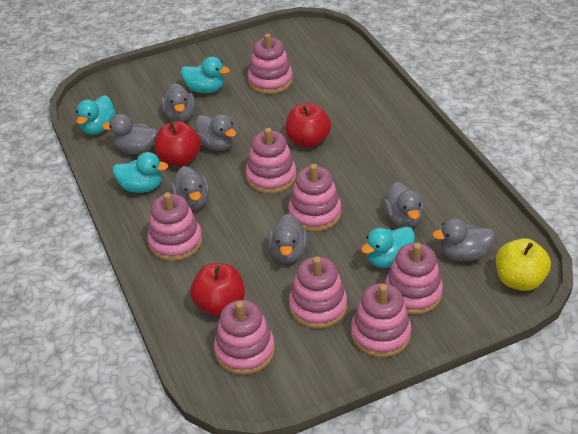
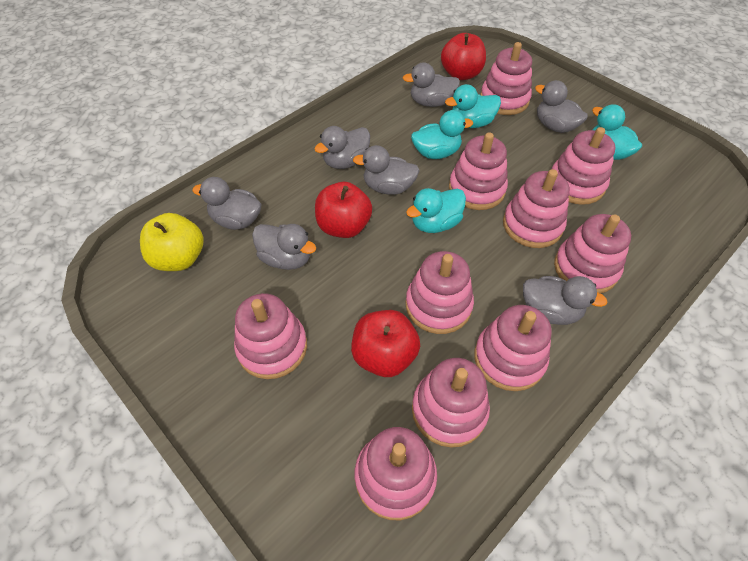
pink stacking toy: 8 -> 10

